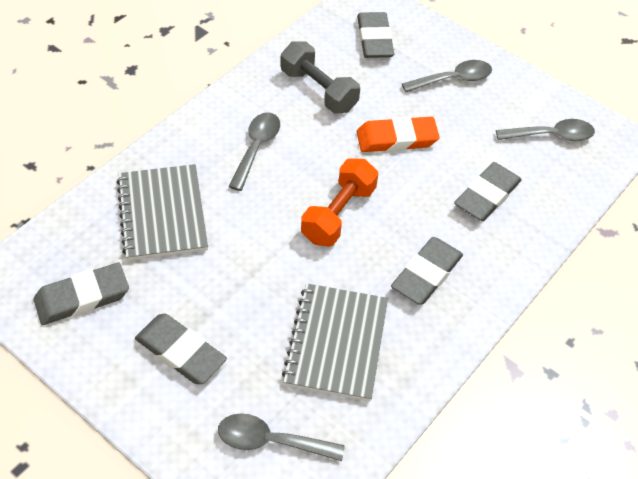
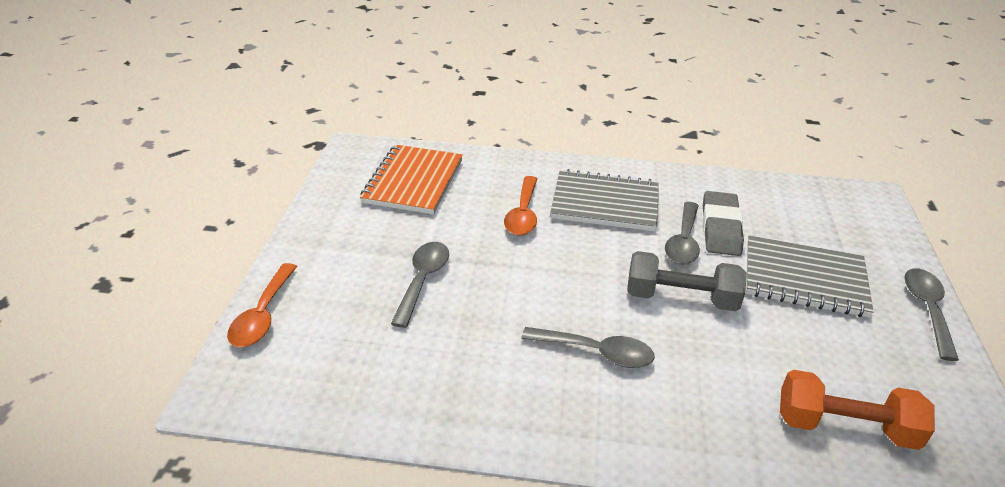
grey eraser: 5 -> 1
orange eraser: 1 -> 0
orange notebook: 0 -> 1
orange spoon: 0 -> 2

